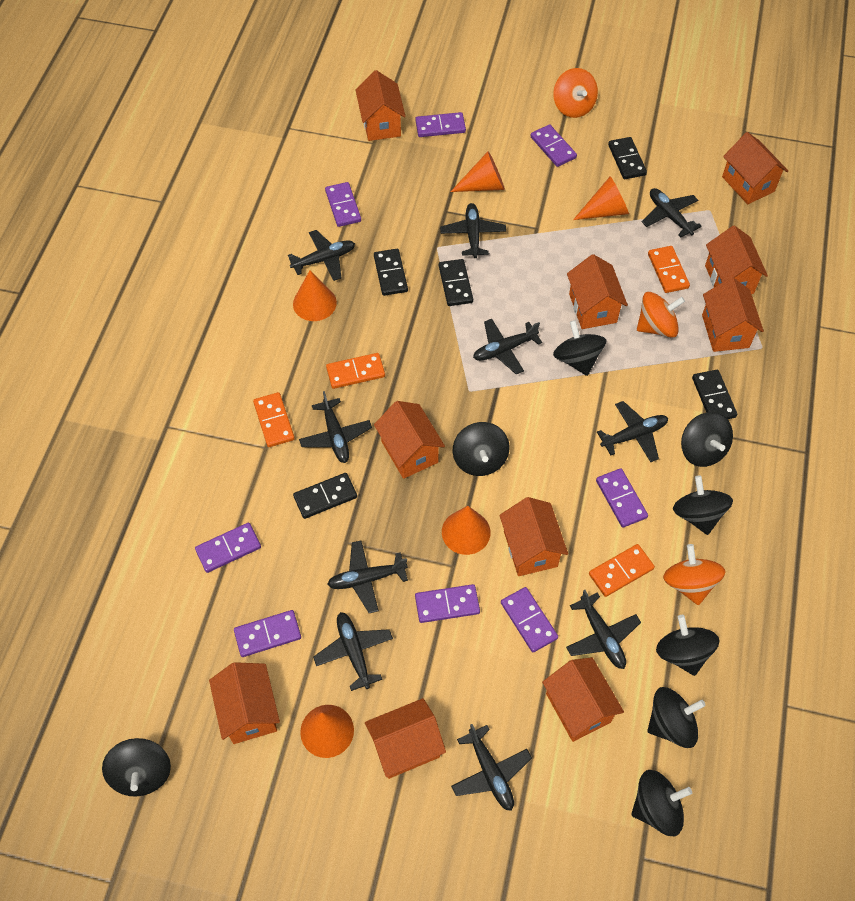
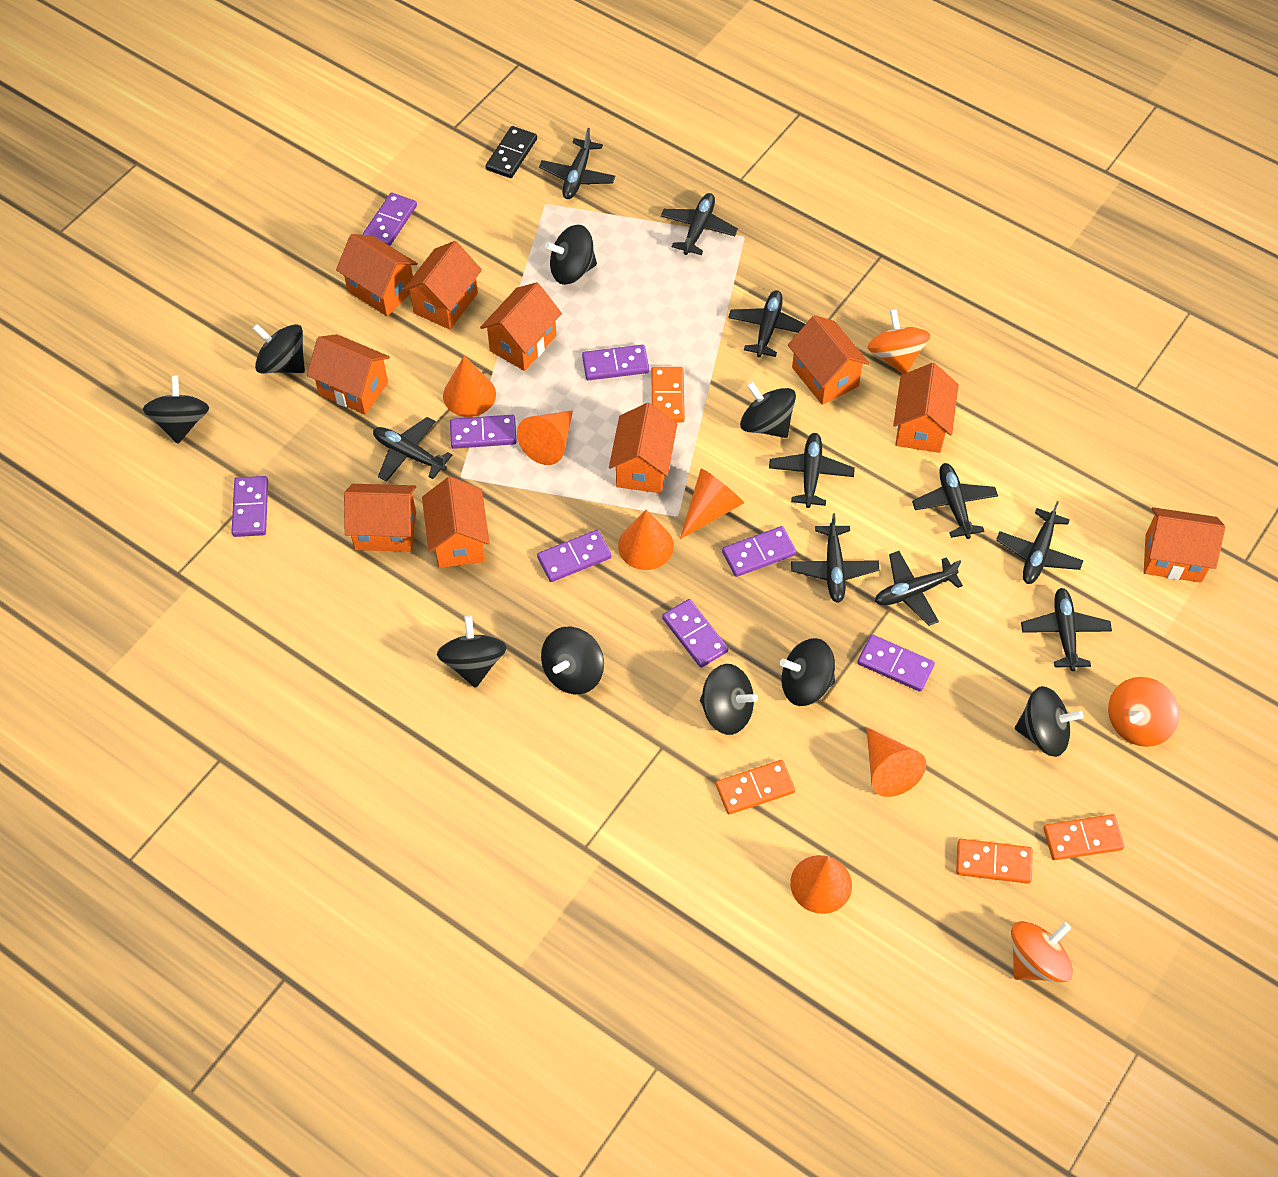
black domino: 5 -> 1
black spinning top: 8 -> 9
orange cone: 5 -> 6

